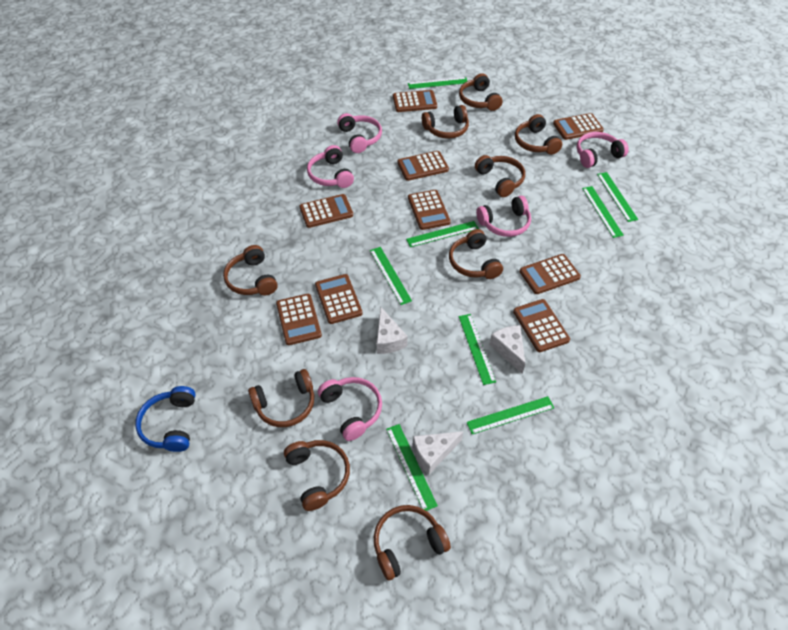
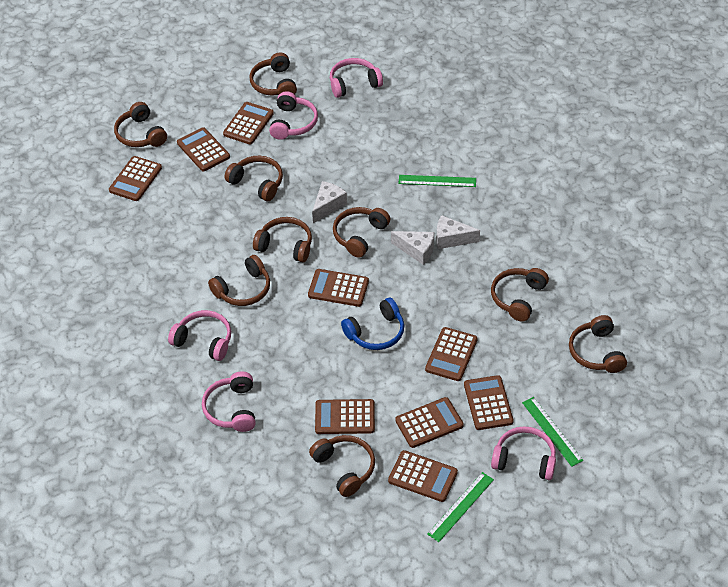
green ruler: 8 -> 3

